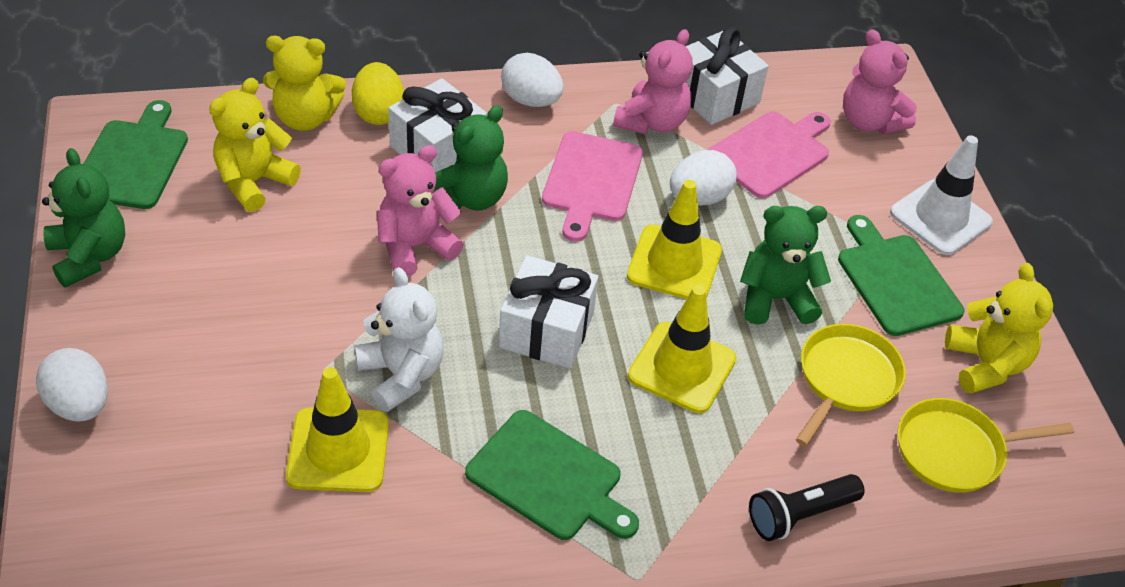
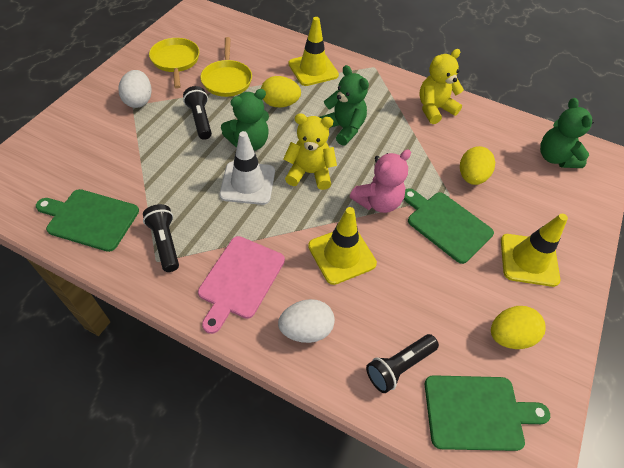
black flashlight: 1 -> 3
pink cutting board: 2 -> 1
pink teddy bear: 3 -> 1
white egg: 3 -> 2
white gift: 3 -> 0
white teddy bear: 1 -> 0
yellow egg: 1 -> 3
yellow teddy bear: 3 -> 2

